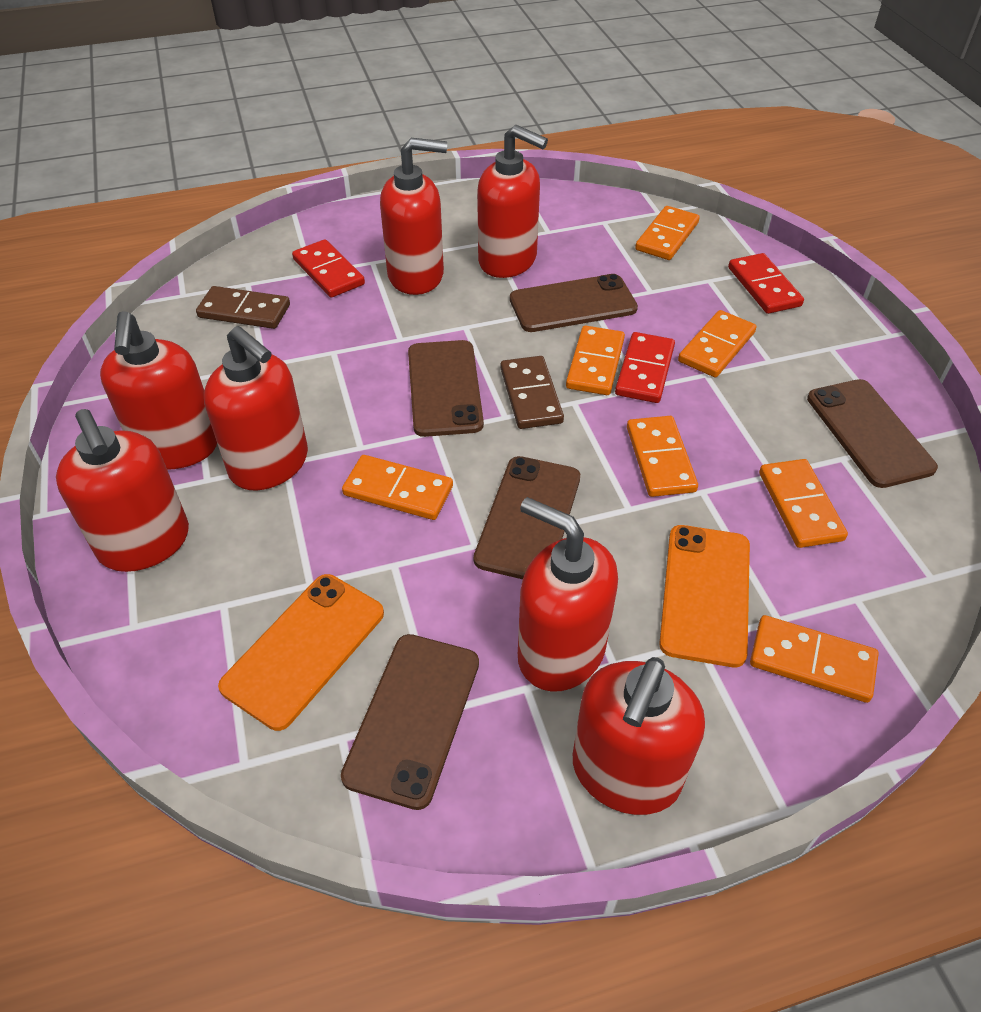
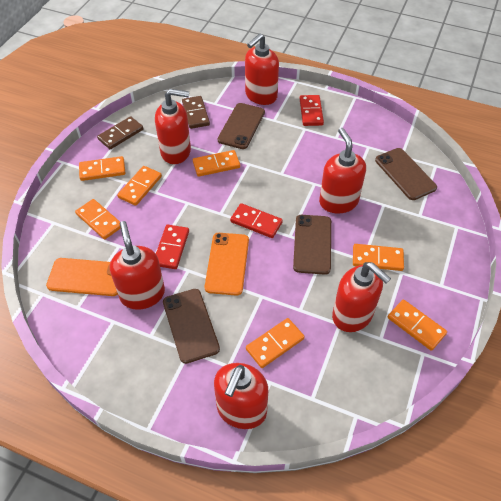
brown phone: 5 -> 4
red soap dispenser: 7 -> 6

